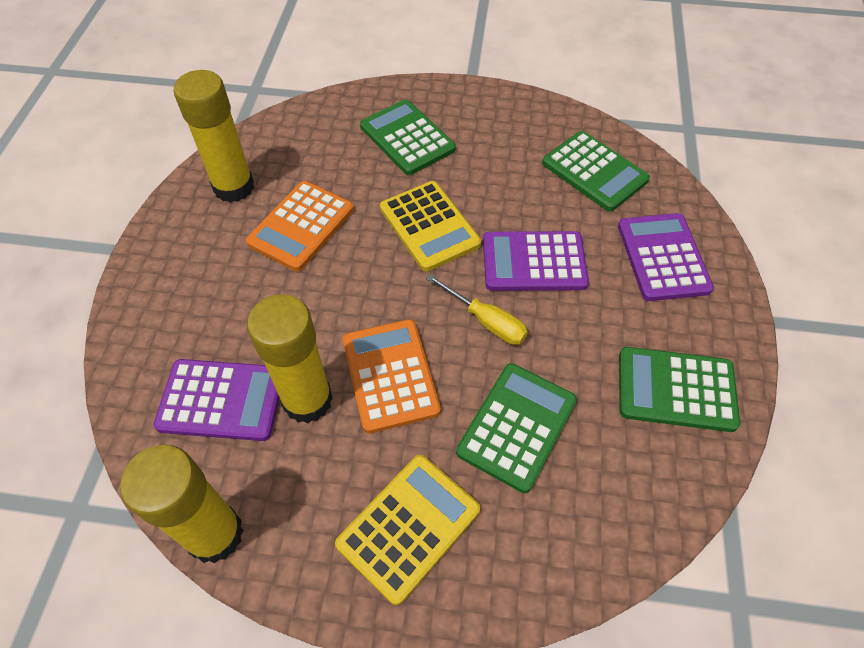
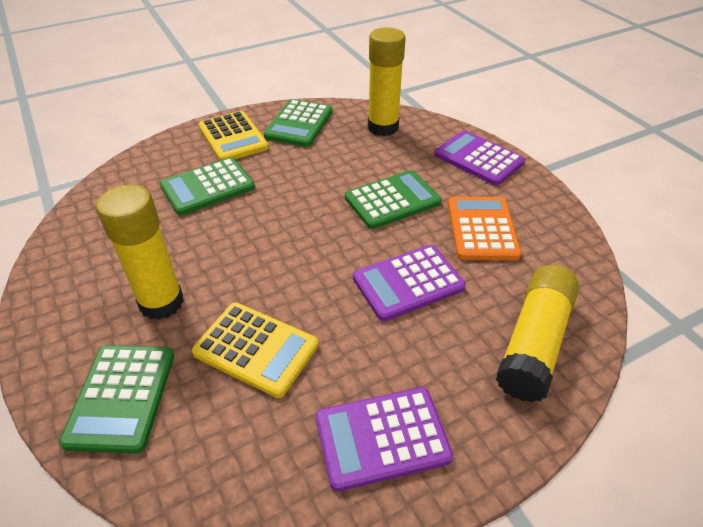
orange calculator: 2 -> 1
yellow screwdriver: 1 -> 0

